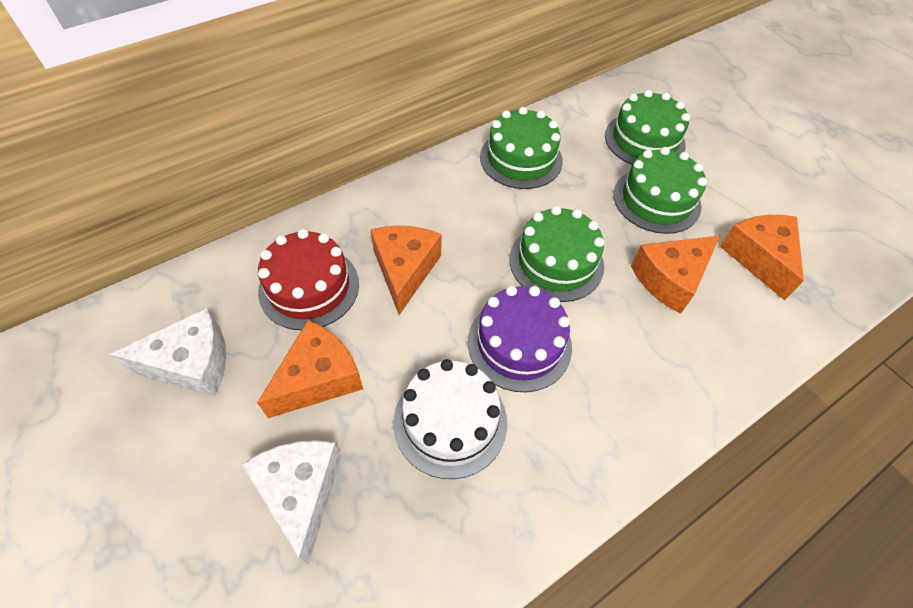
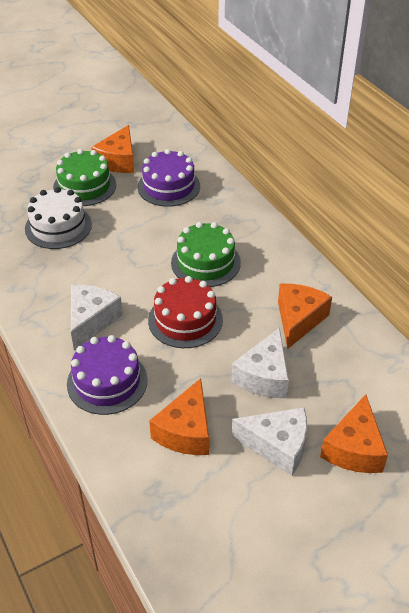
green cake: 4 -> 2
purple cake: 1 -> 2
white cheese: 2 -> 3

